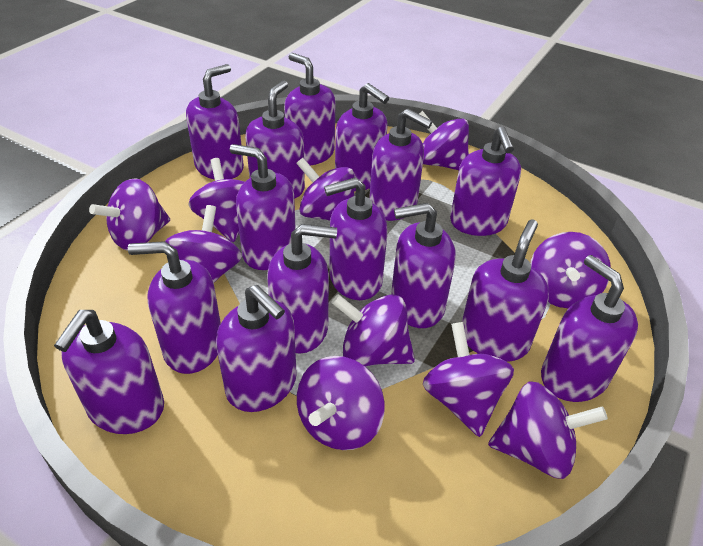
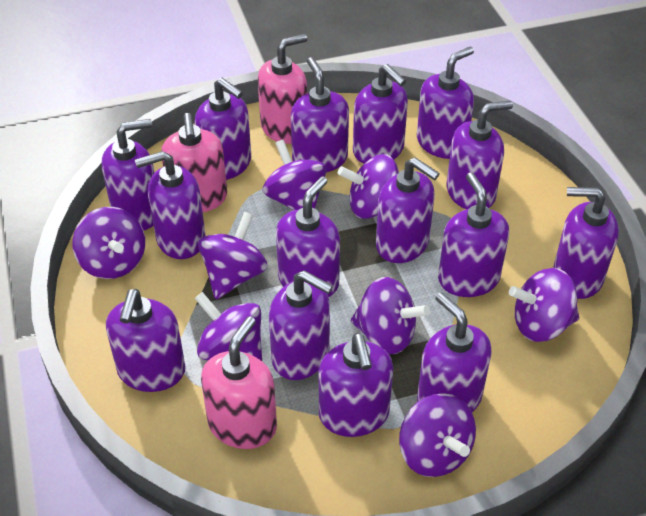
pink soap dispenser: 0 -> 3
purple spinning top: 10 -> 8

